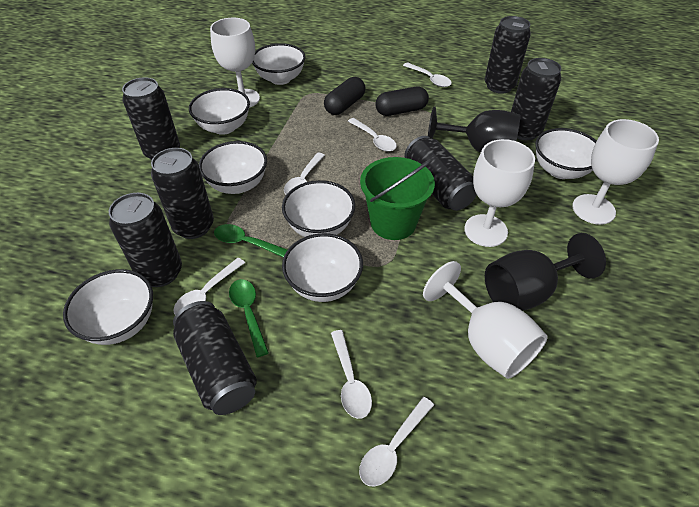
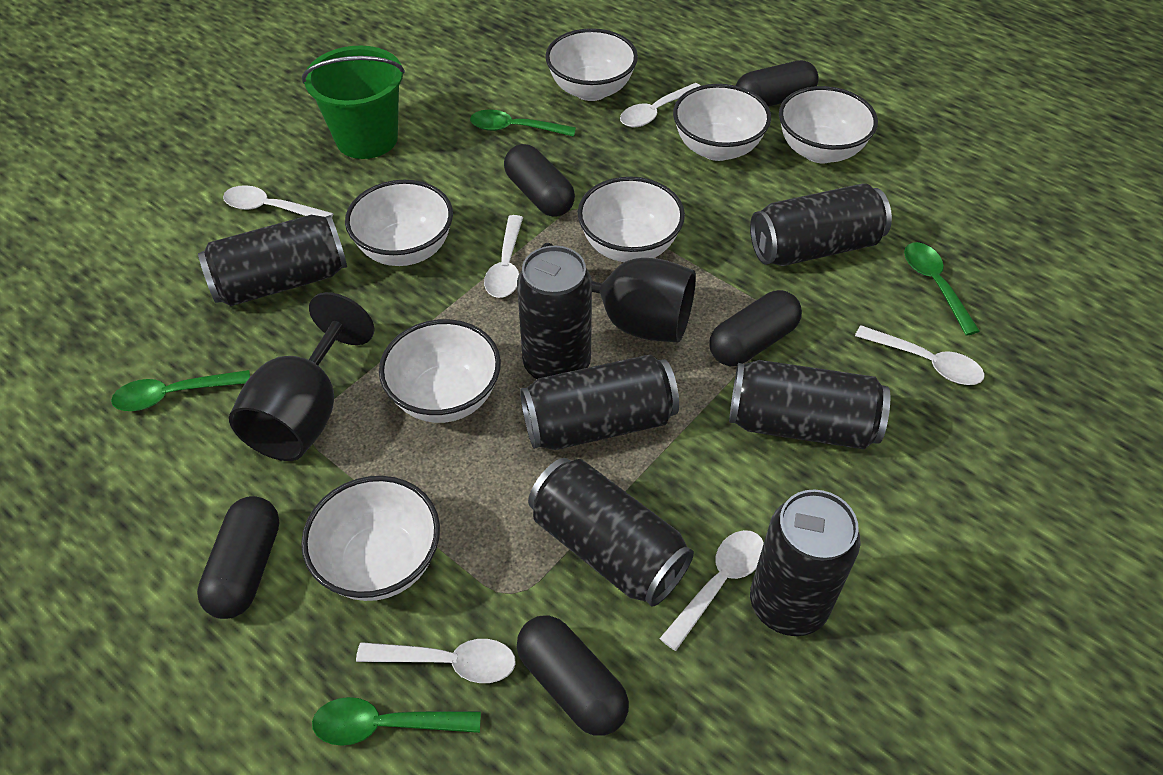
black capsule: 2 -> 5
green spoon: 2 -> 4
white goblet: 4 -> 0

